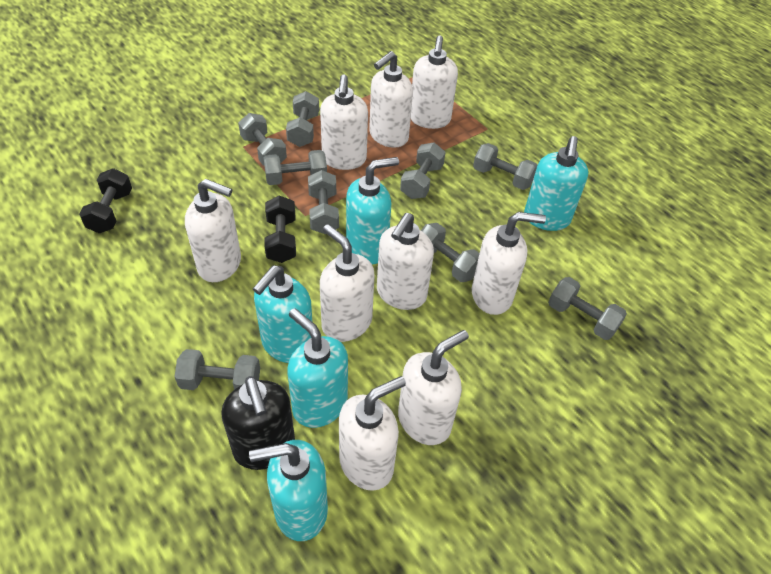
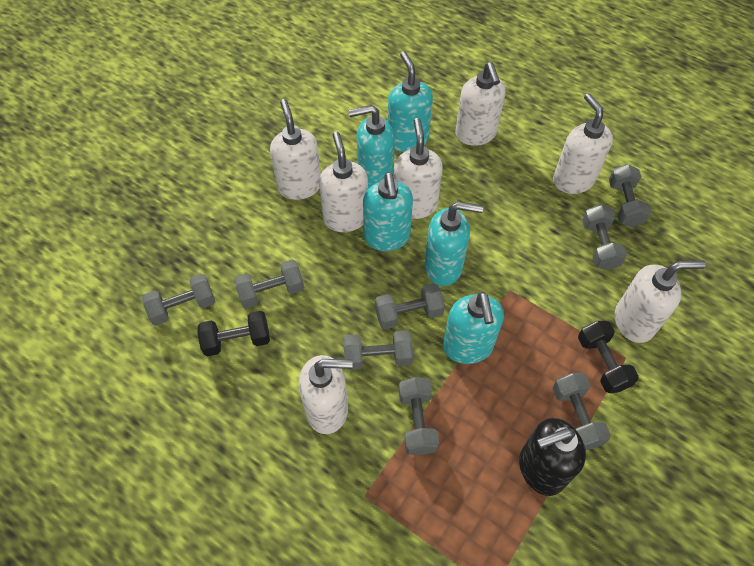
grey dumbbell: 9 -> 8
white soap dispenser: 9 -> 7

